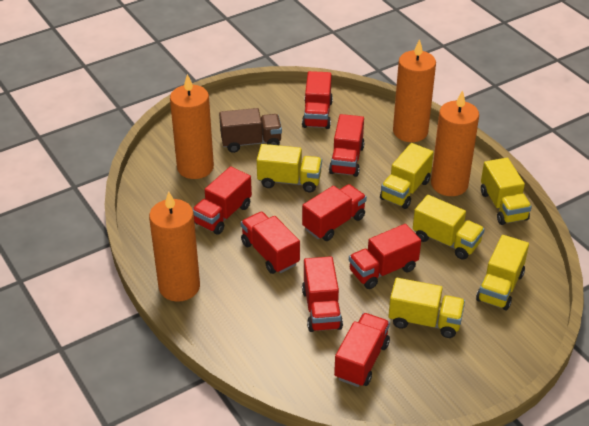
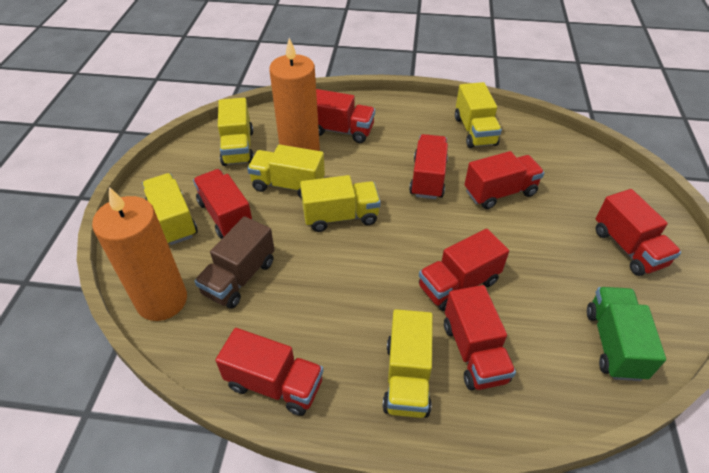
green truck: 0 -> 1
orange candle: 4 -> 2

